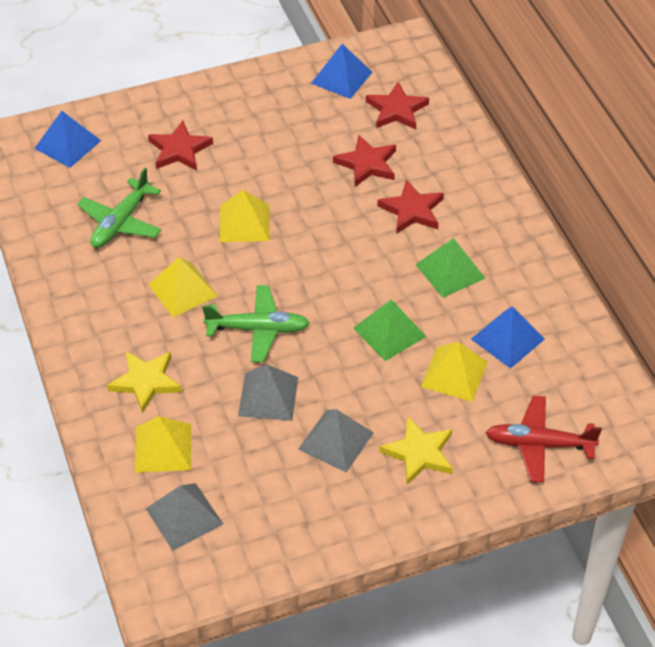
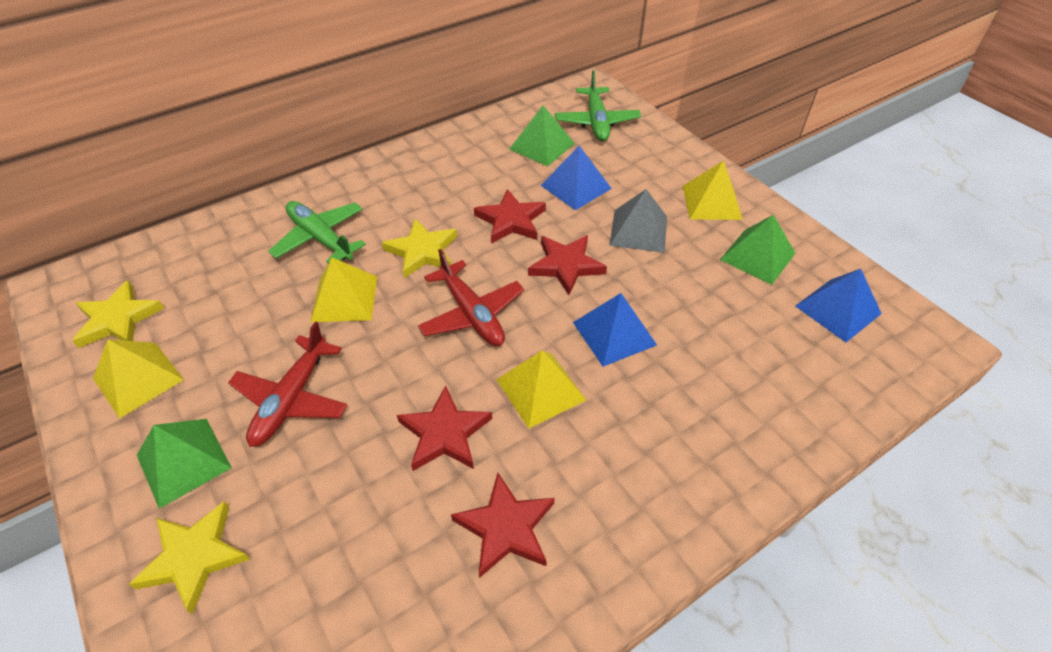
green pyramid: 2 -> 3
grey pyramid: 3 -> 1
red plane: 1 -> 2
yellow star: 2 -> 3

